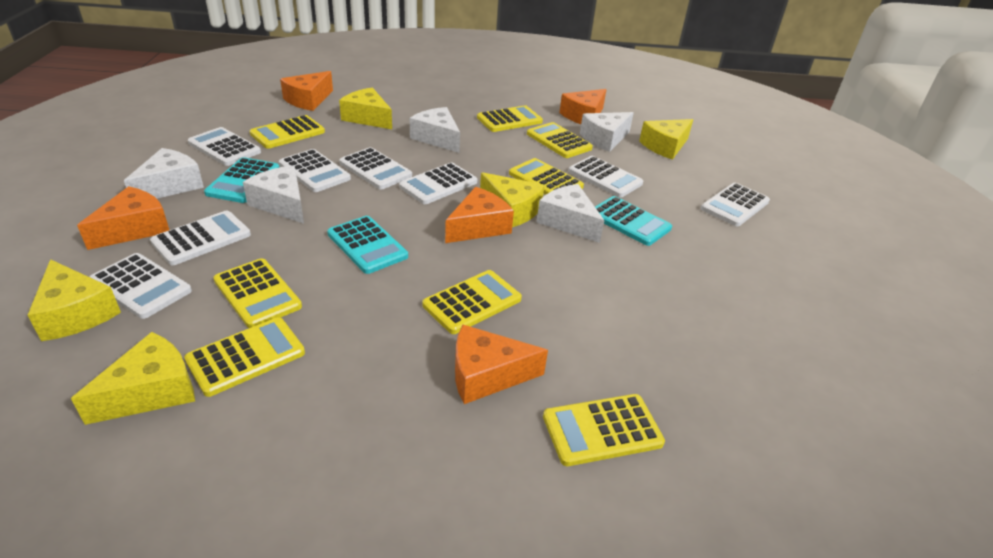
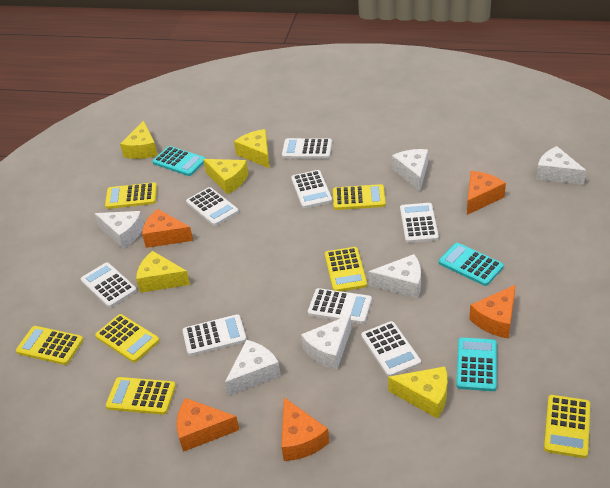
white cheese: 5 -> 6
yellow calculator: 8 -> 7

